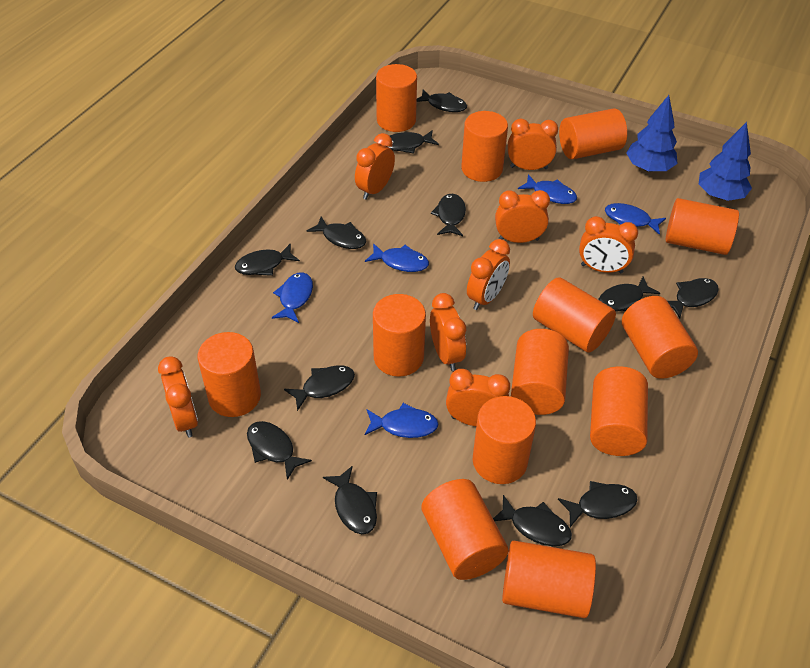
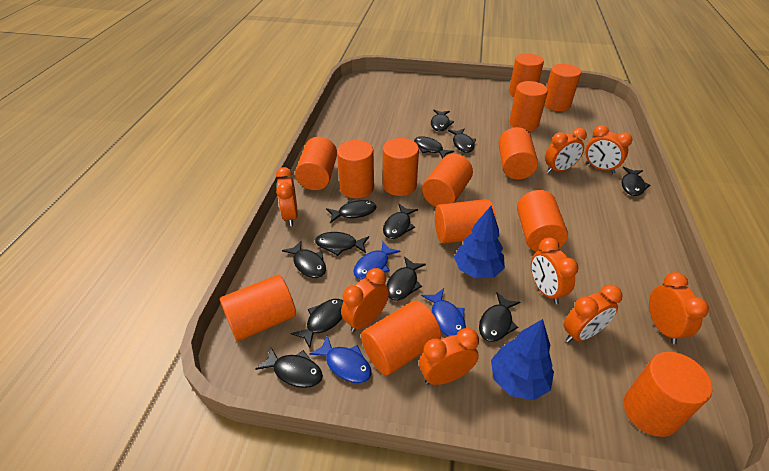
blue fish: 5 -> 3

